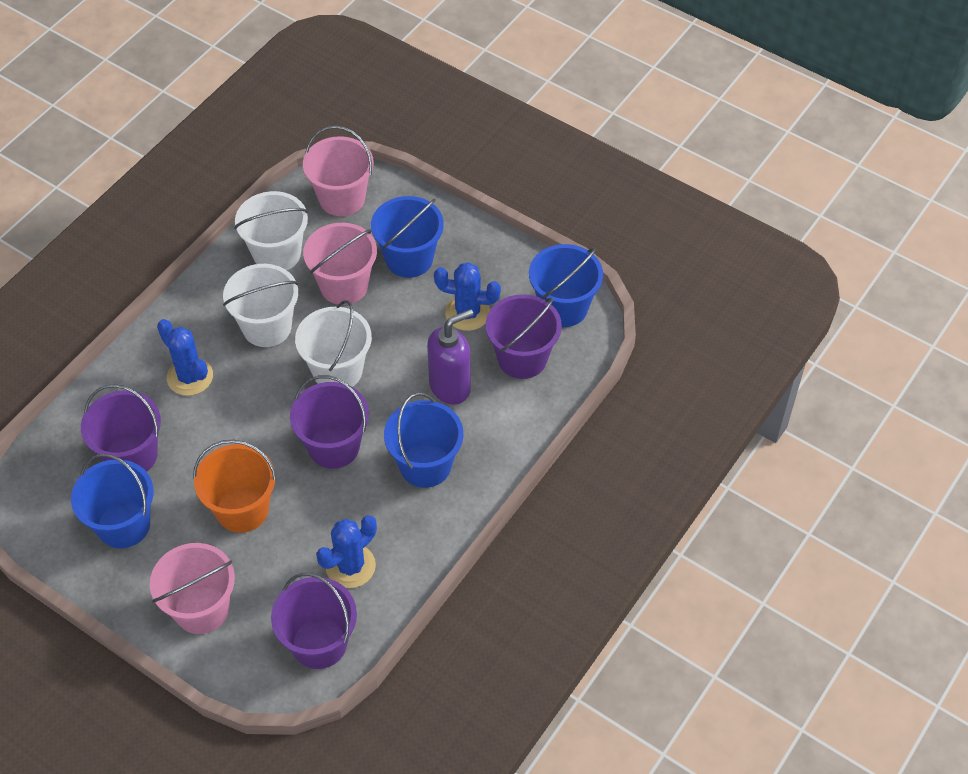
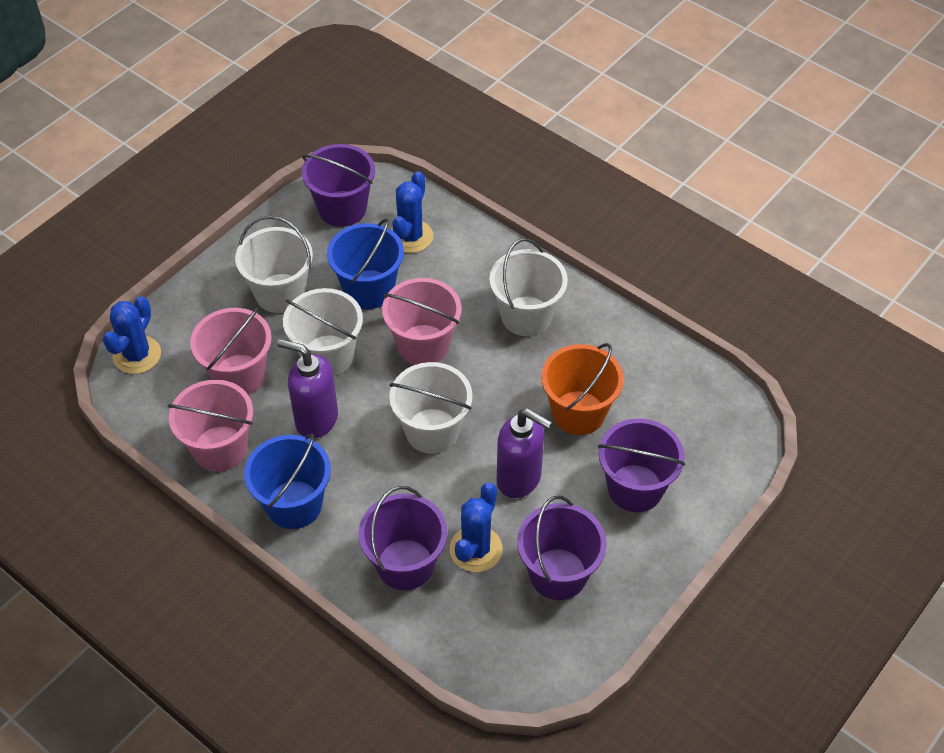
blue bucket: 4 -> 2
purple soap dispenser: 1 -> 2
white bucket: 3 -> 4

